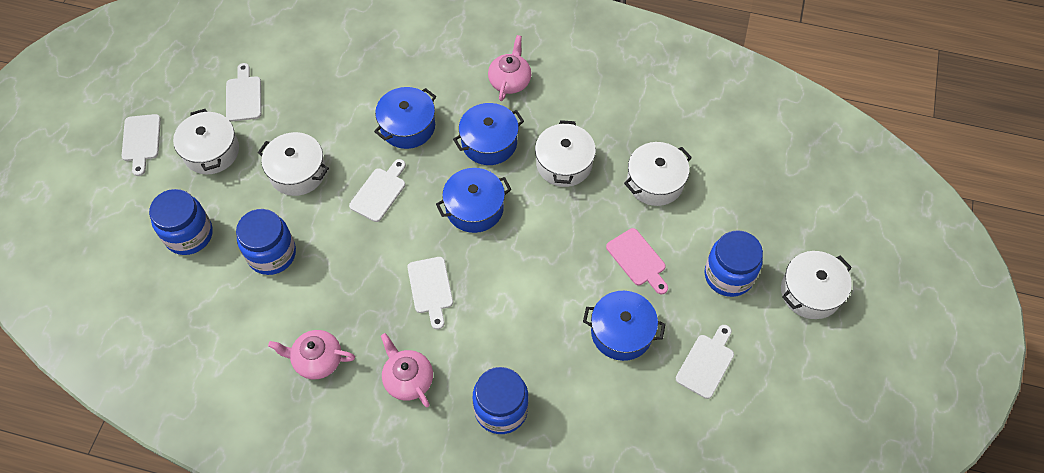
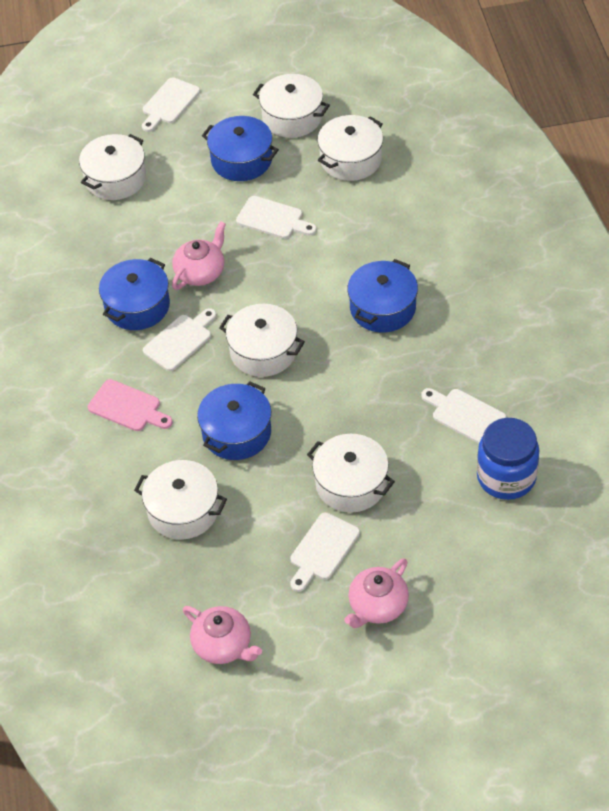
blue jar: 4 -> 1
white pot: 5 -> 6

